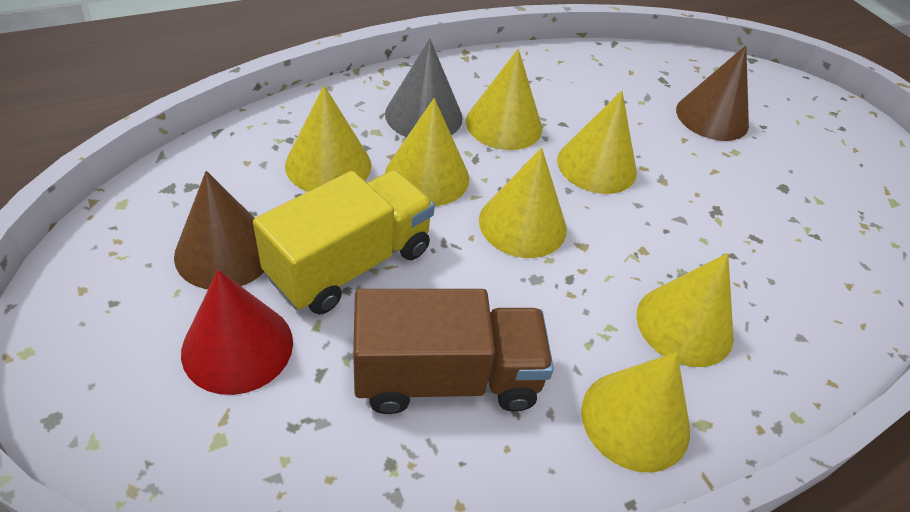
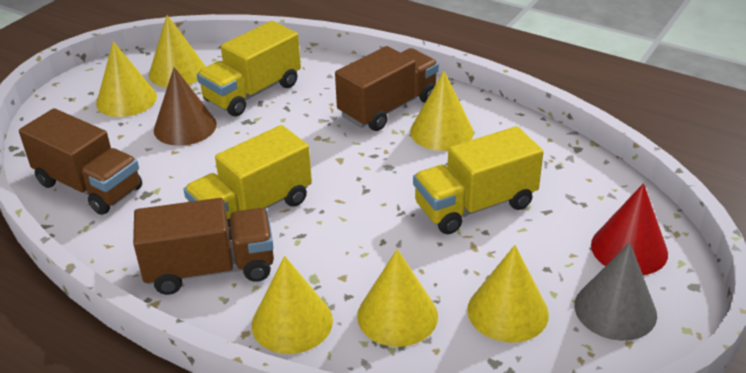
brown cone: 2 -> 1
brown truck: 1 -> 3
yellow cone: 7 -> 6
yellow truck: 1 -> 3

